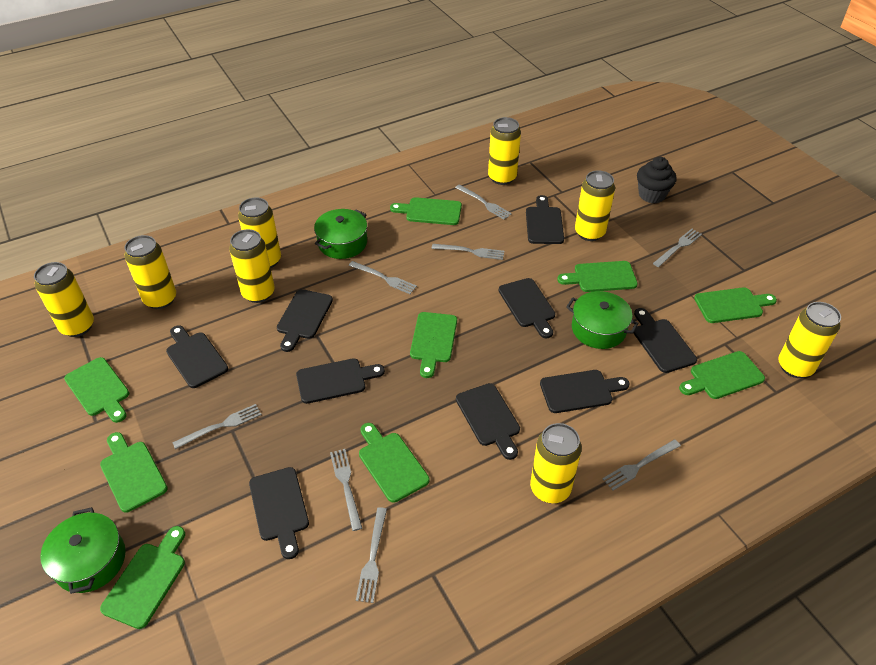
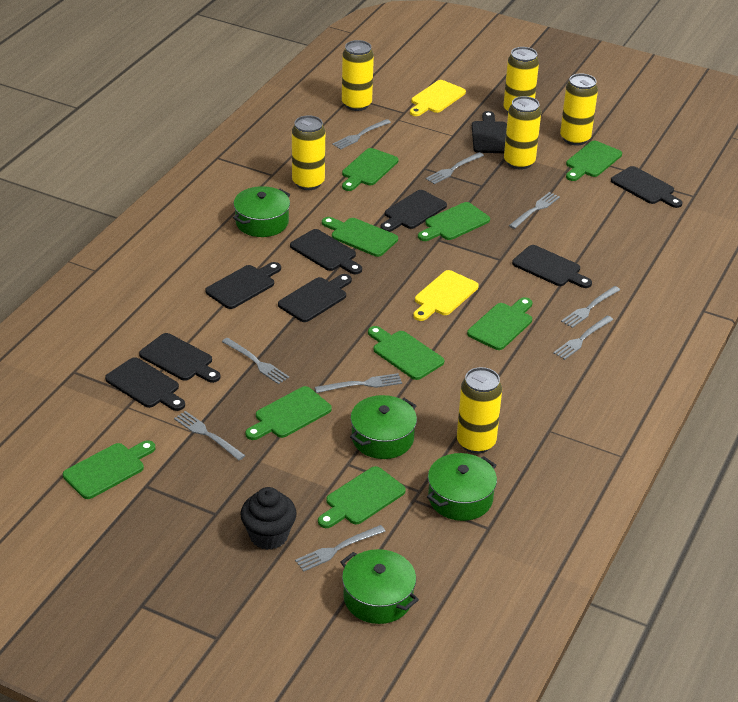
green pot: 3 -> 4
grey fork: 8 -> 9
yellow can: 8 -> 6
yellow cutting board: 0 -> 2

